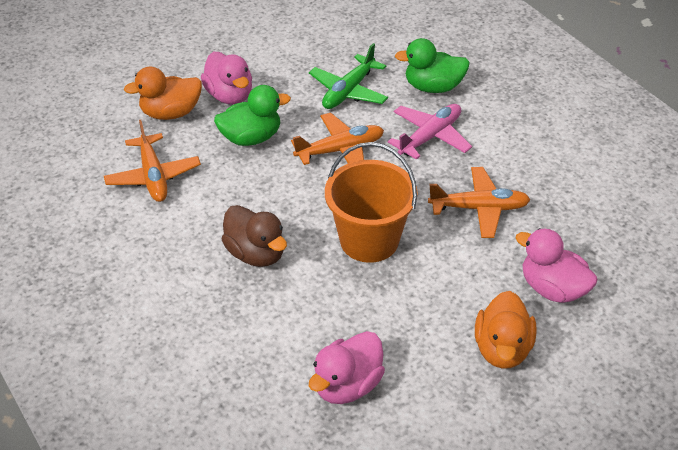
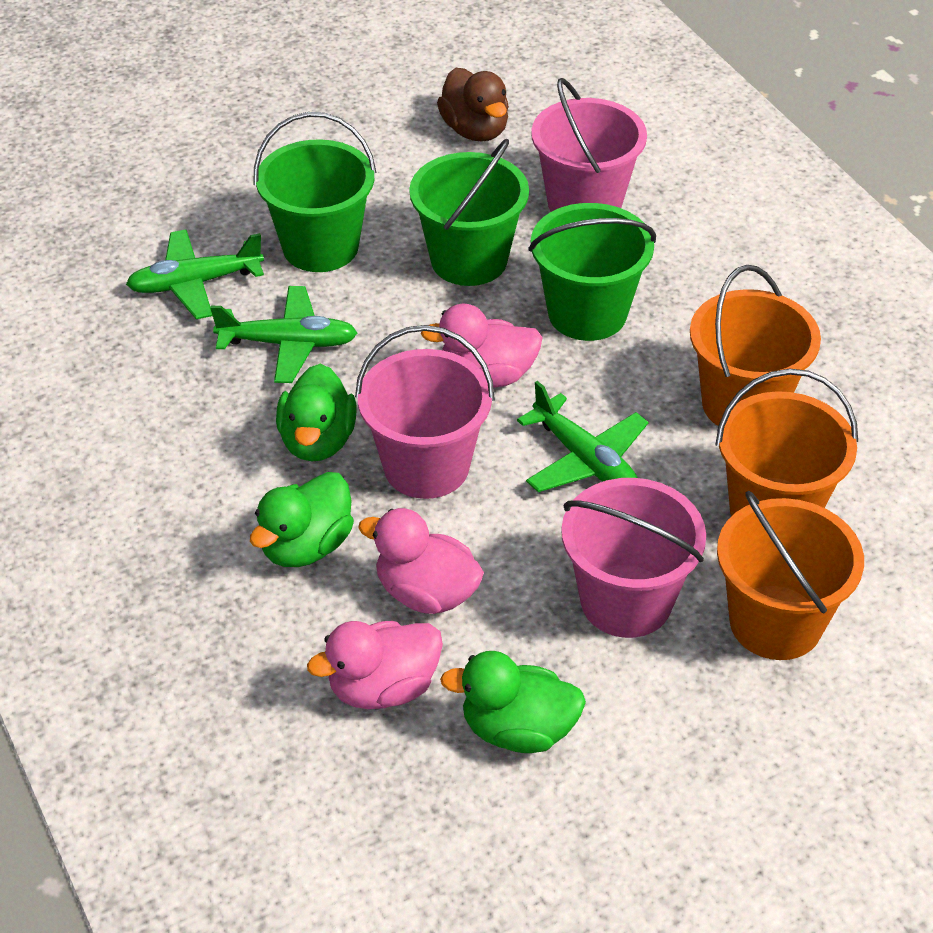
green bucket: 0 -> 3
green duck: 2 -> 3
green plane: 1 -> 3
orange bucket: 1 -> 3
orange duck: 2 -> 0
orange plane: 3 -> 0
pink bucket: 0 -> 3
pink plane: 1 -> 0

